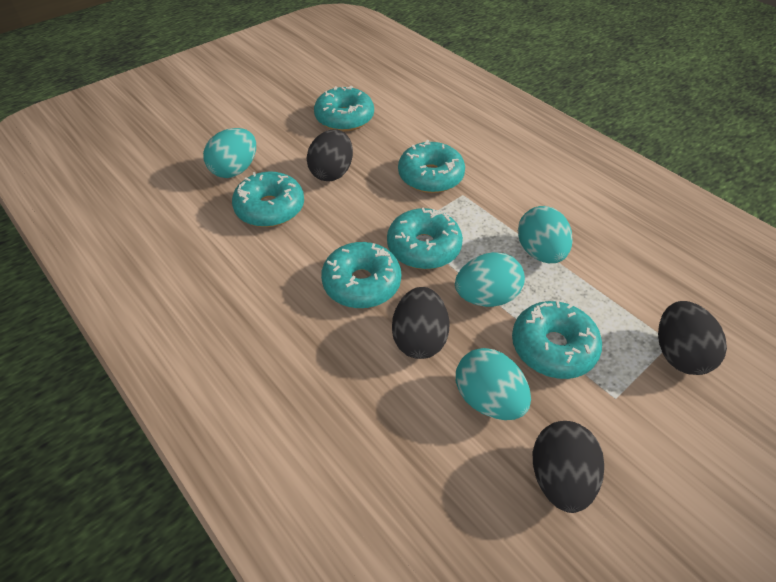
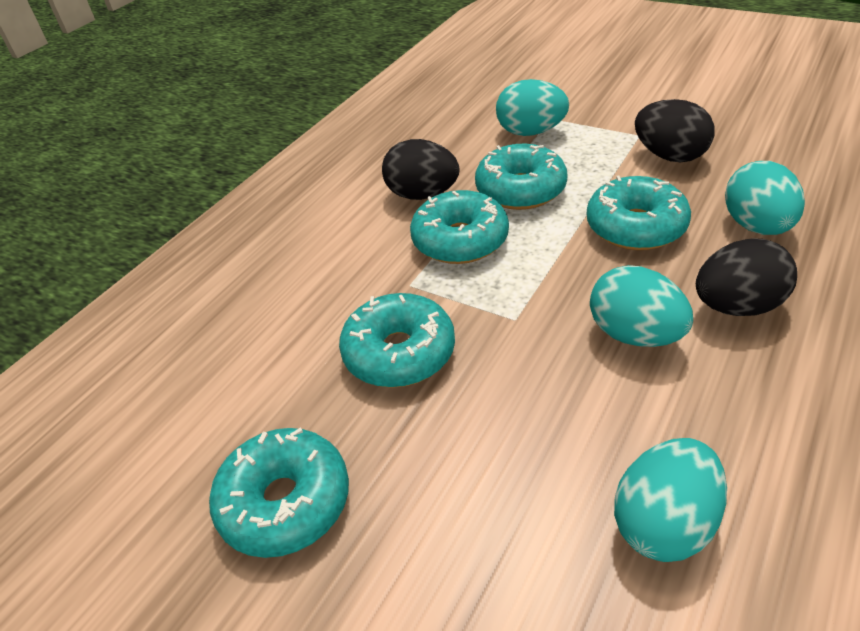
black egg: 4 -> 3
turquoise donut: 6 -> 5

